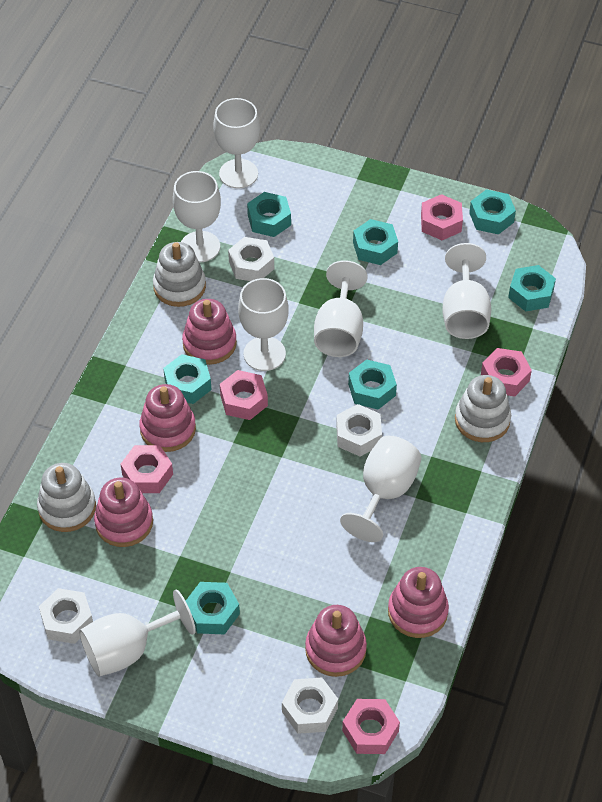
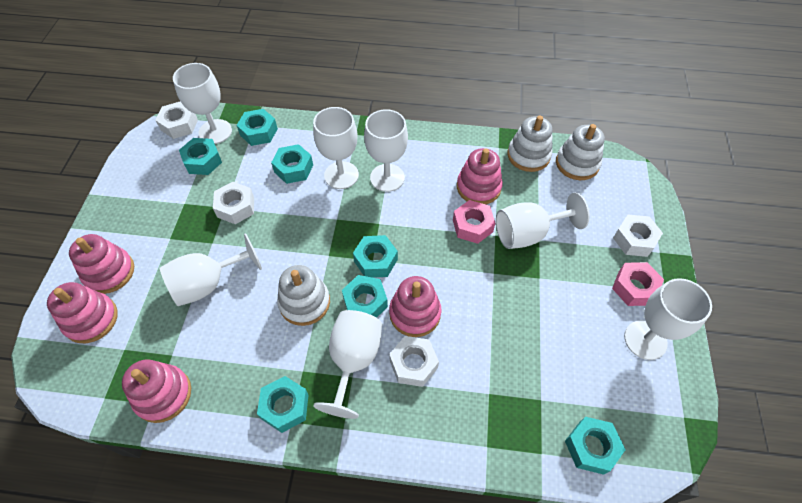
pink nut: 5 -> 2

